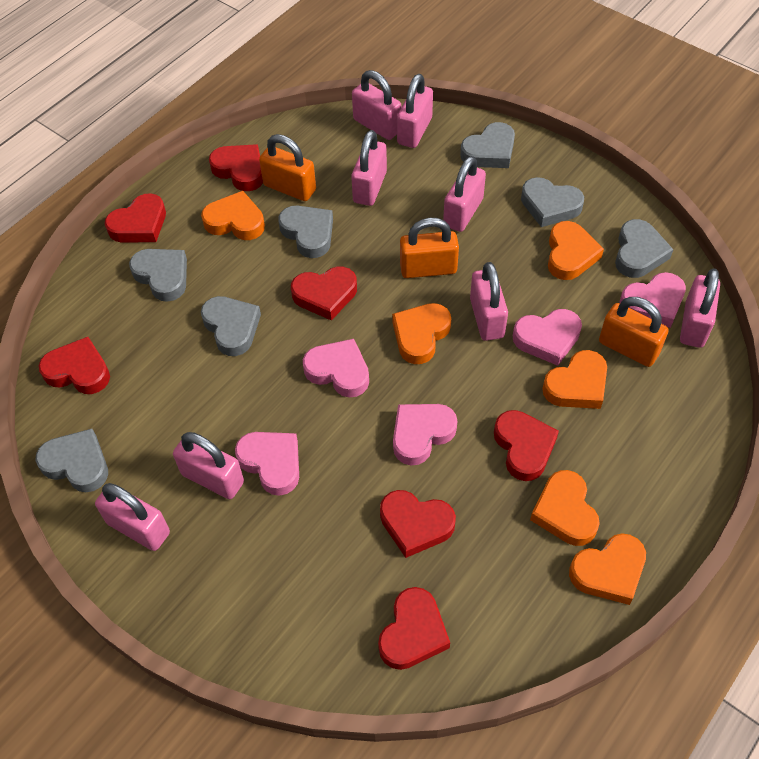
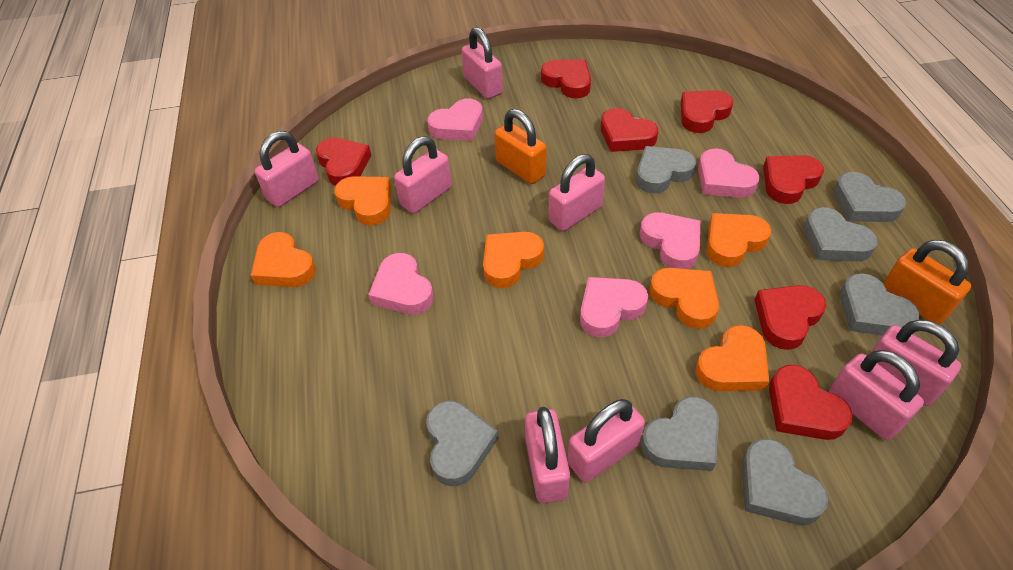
orange padlock: 3 -> 2

